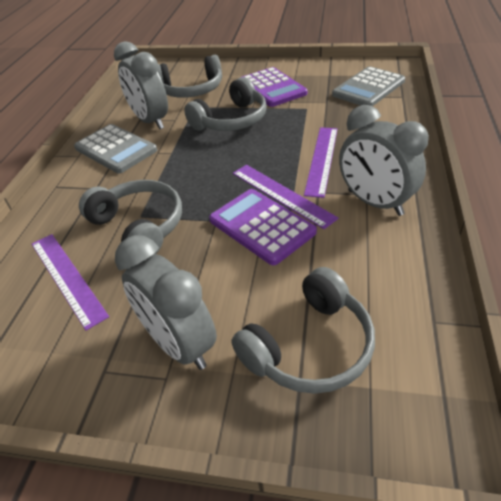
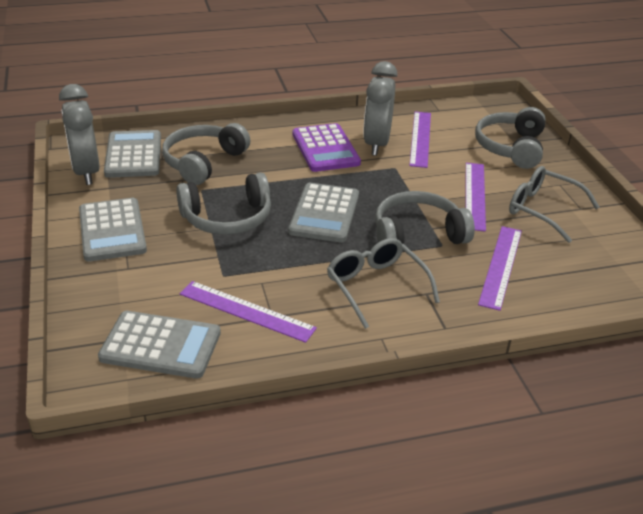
grey calculator: 2 -> 4
grey clock: 3 -> 2
grey glasses: 0 -> 2
purple calculator: 2 -> 1
purple ruler: 3 -> 4

